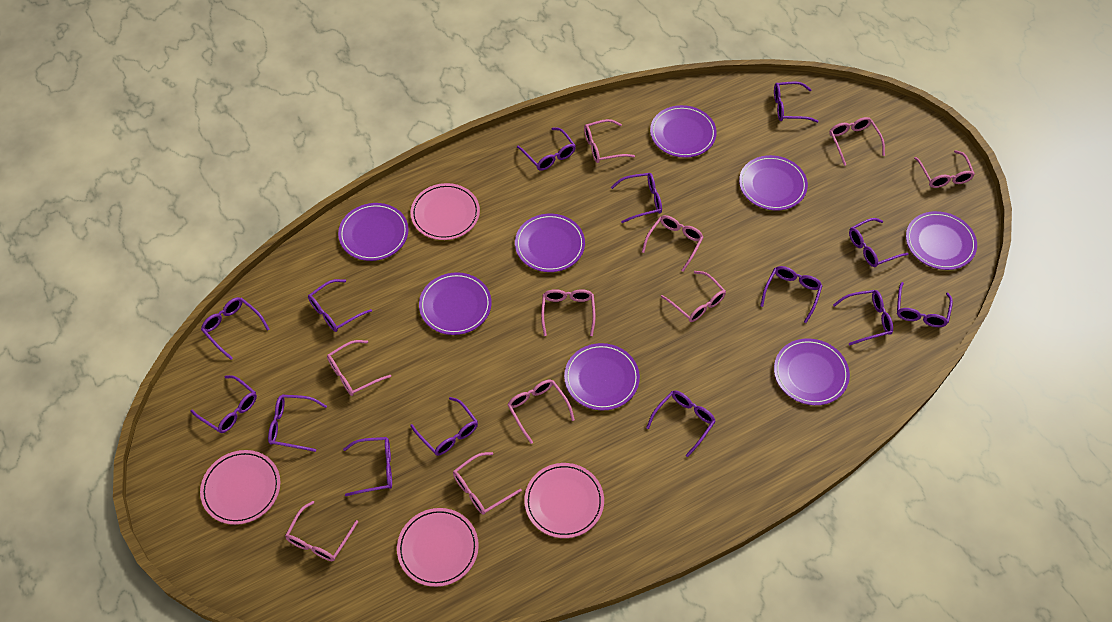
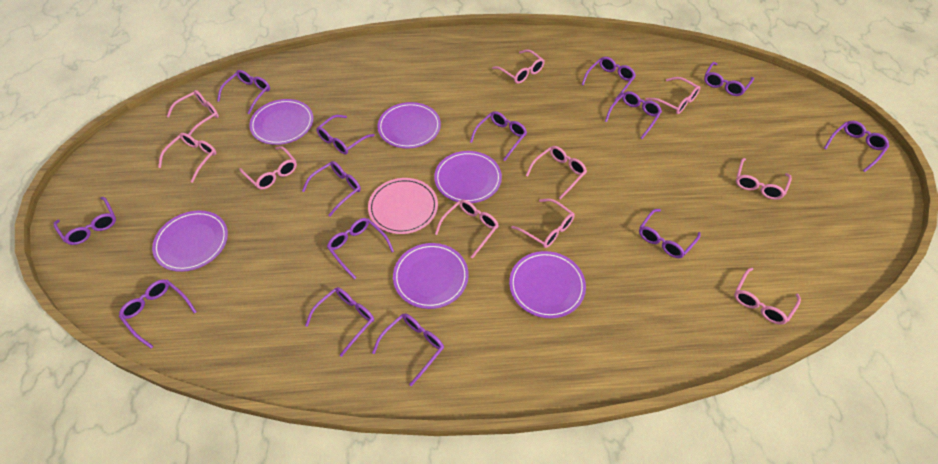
pink plate: 4 -> 1
purple plate: 8 -> 6

